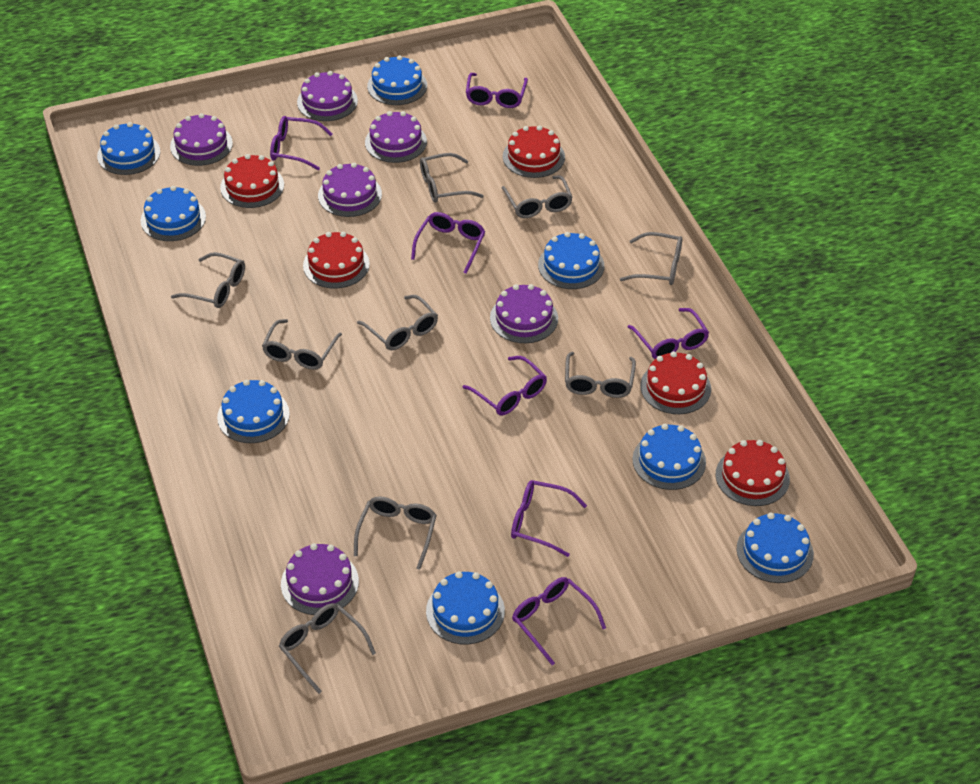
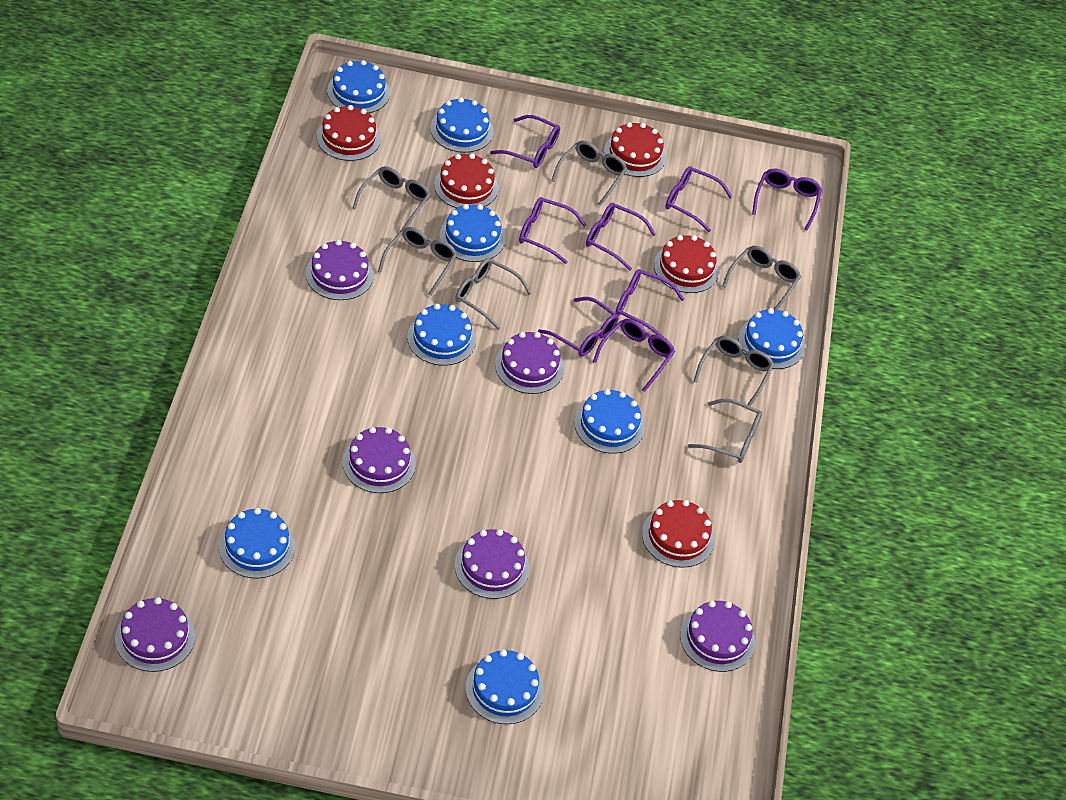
grey glasses: 9 -> 7
purple glasses: 7 -> 8

